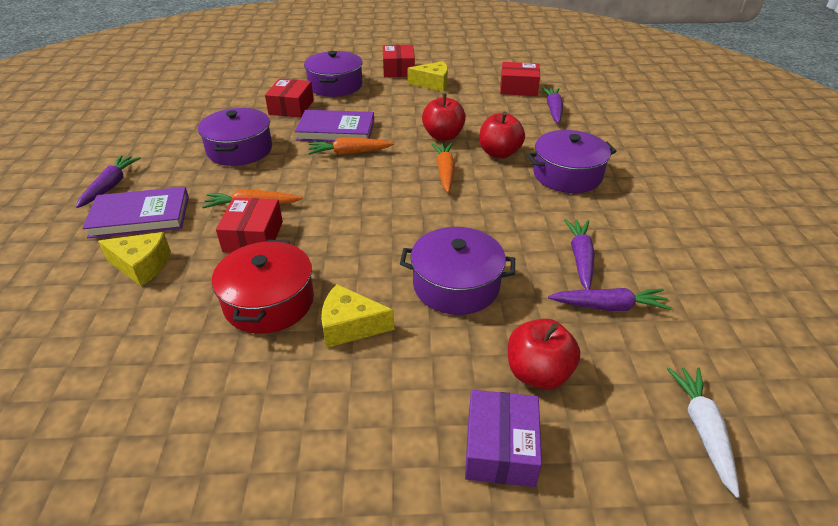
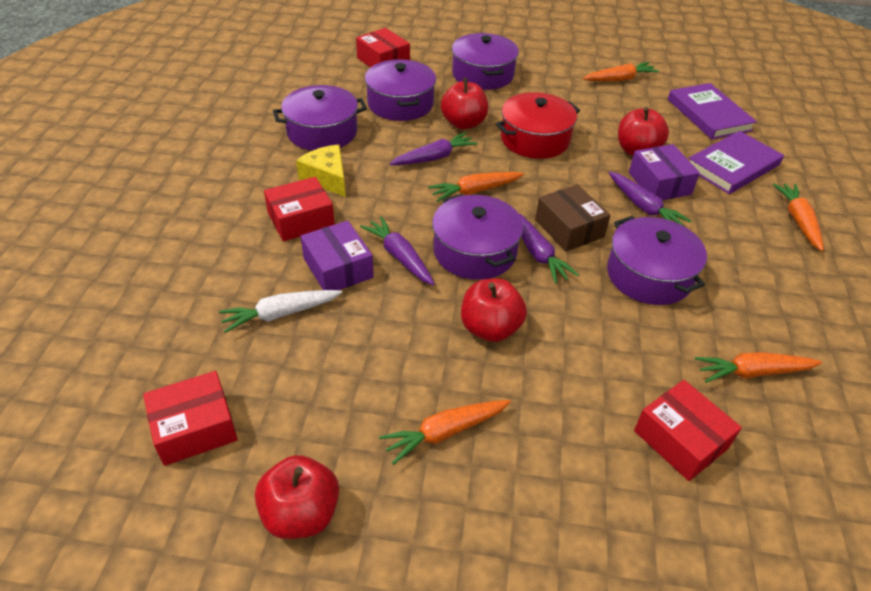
brown box: 0 -> 1
orange carrot: 3 -> 5
purple box: 1 -> 2
purple pot: 4 -> 5
red apple: 3 -> 4
yellow cheese: 3 -> 1

